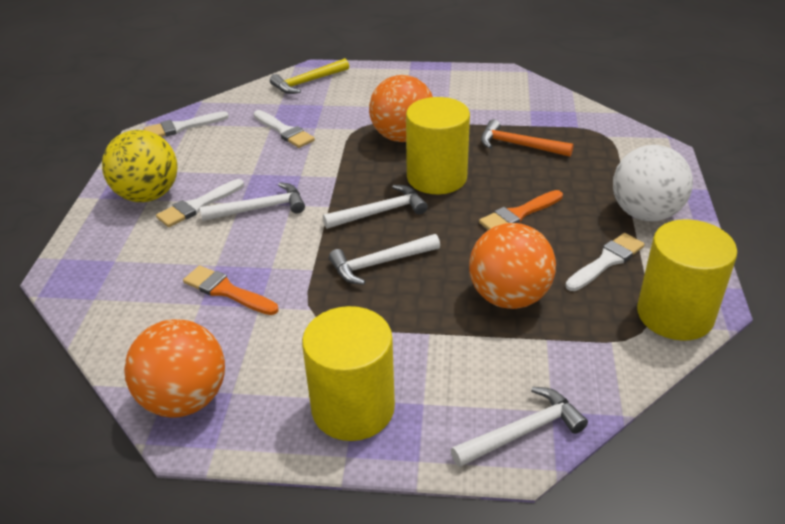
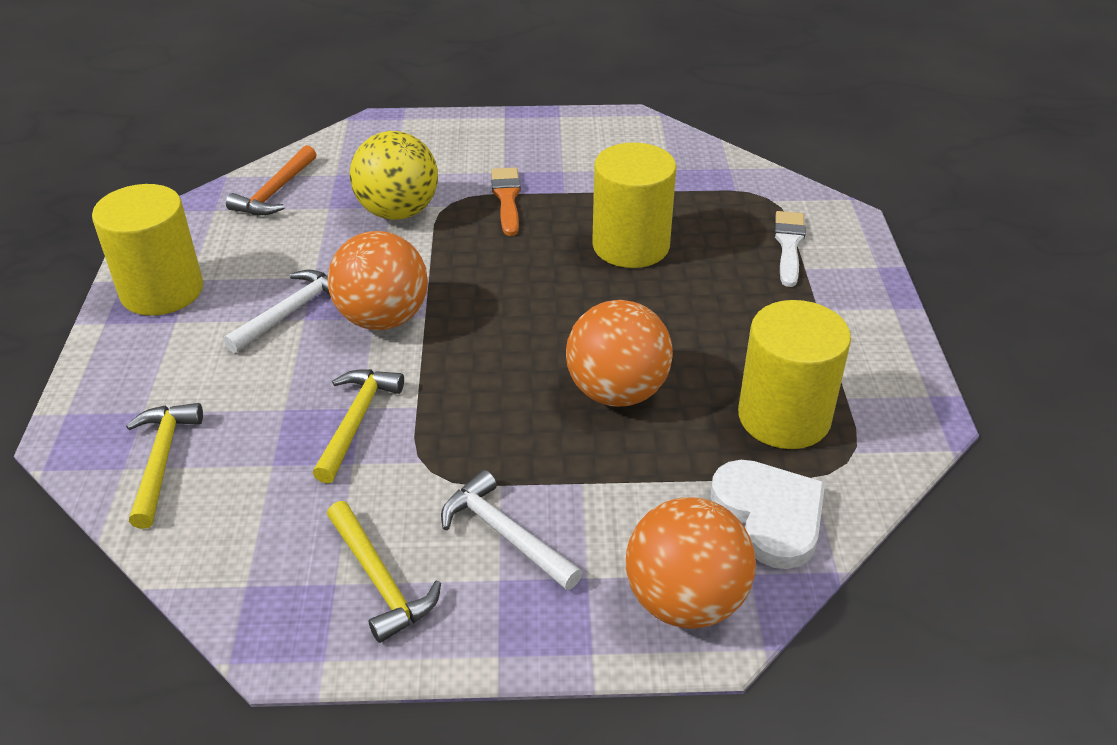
orange brush: 2 -> 1
white ball: 1 -> 0
white brush: 4 -> 1
white hammer: 4 -> 2
white heart: 0 -> 1
yellow hammer: 1 -> 3

